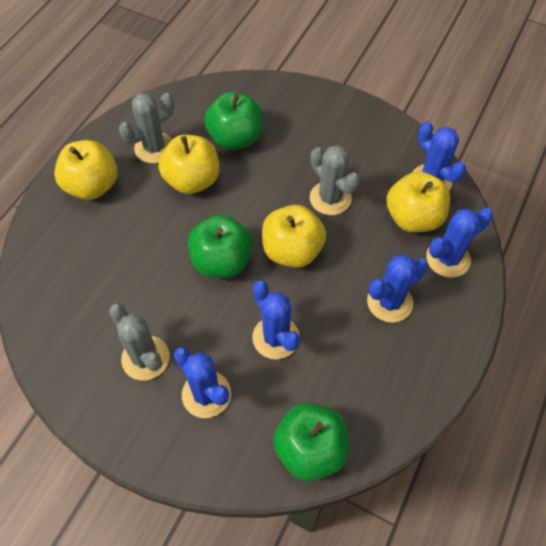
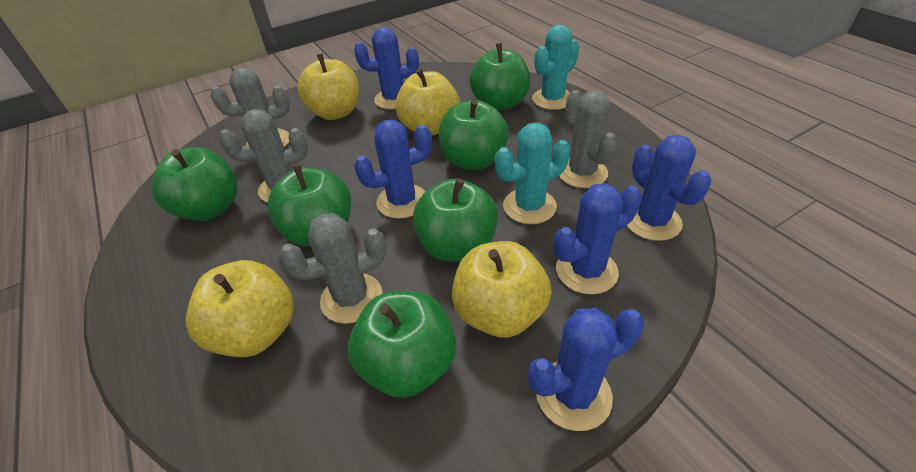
green apple: 3 -> 6
grey cactus: 3 -> 4
turquoise cactus: 0 -> 2

